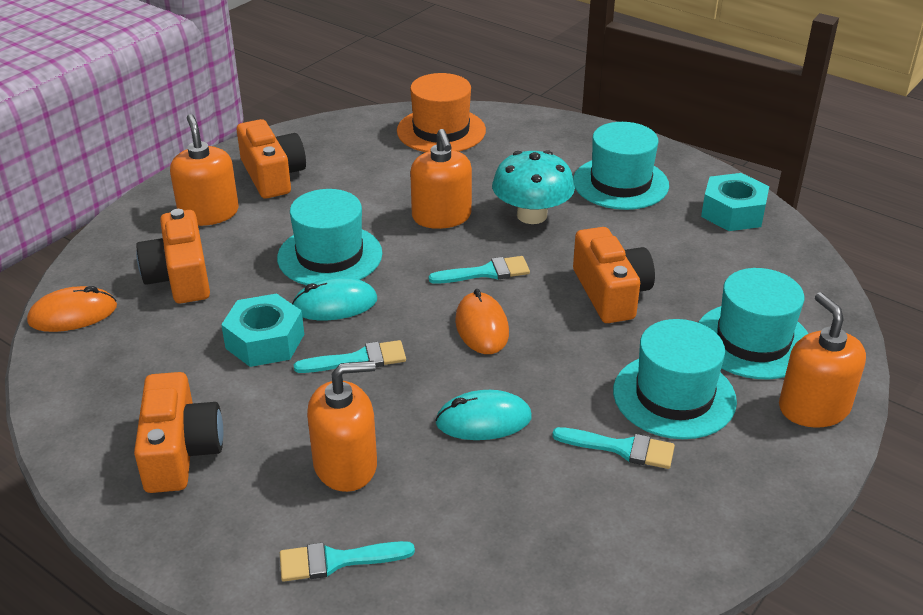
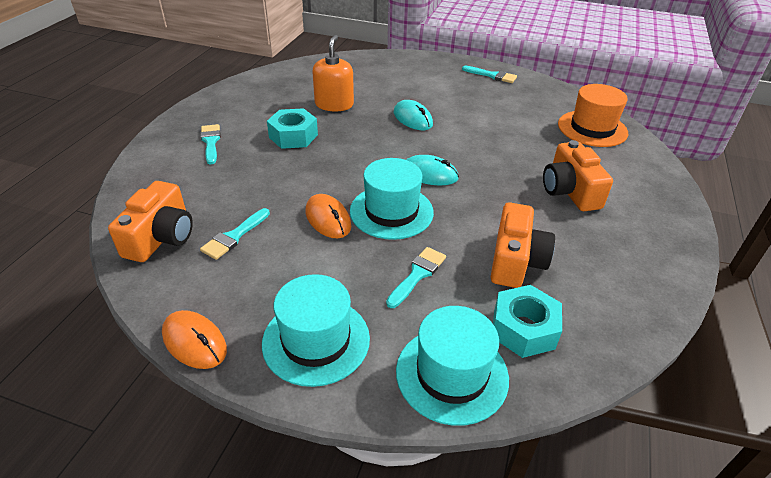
orange camera: 4 -> 3
orange soap dispenser: 4 -> 1
turquoise hat: 4 -> 3
turquoise mushroom: 1 -> 0

